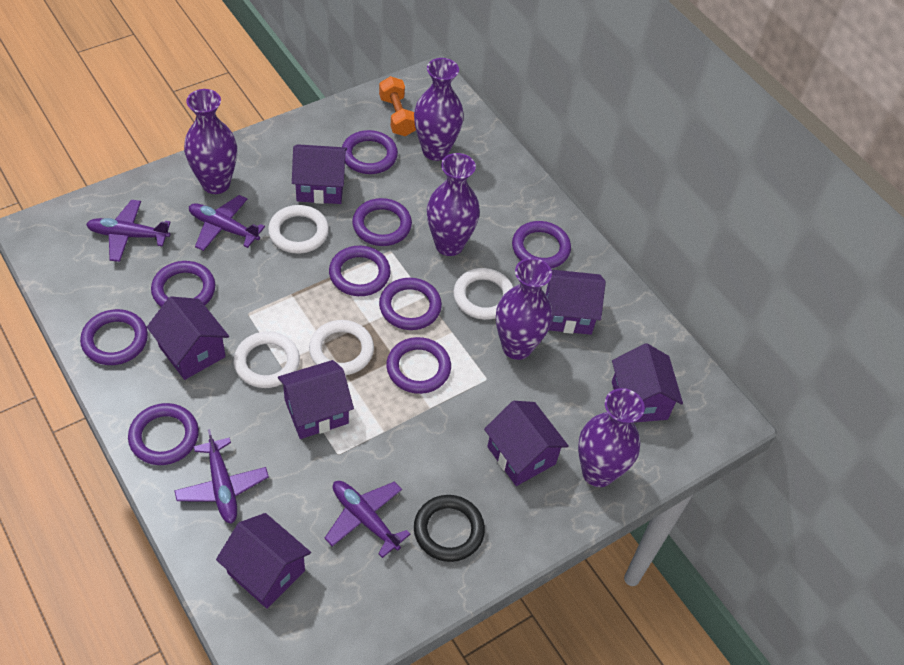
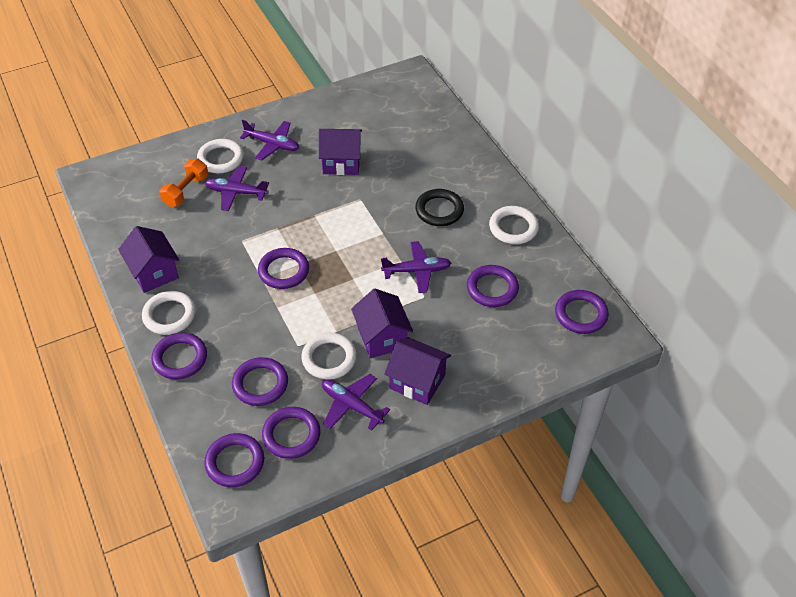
purple house: 7 -> 4
purple ring: 9 -> 7
purple vase: 5 -> 0

